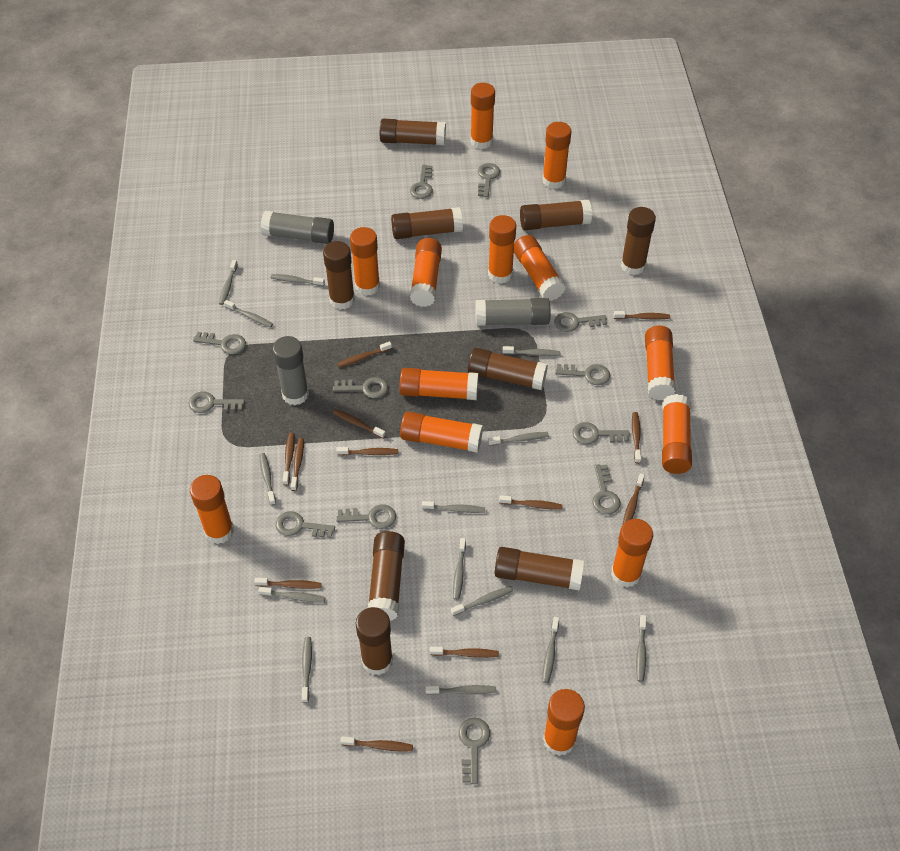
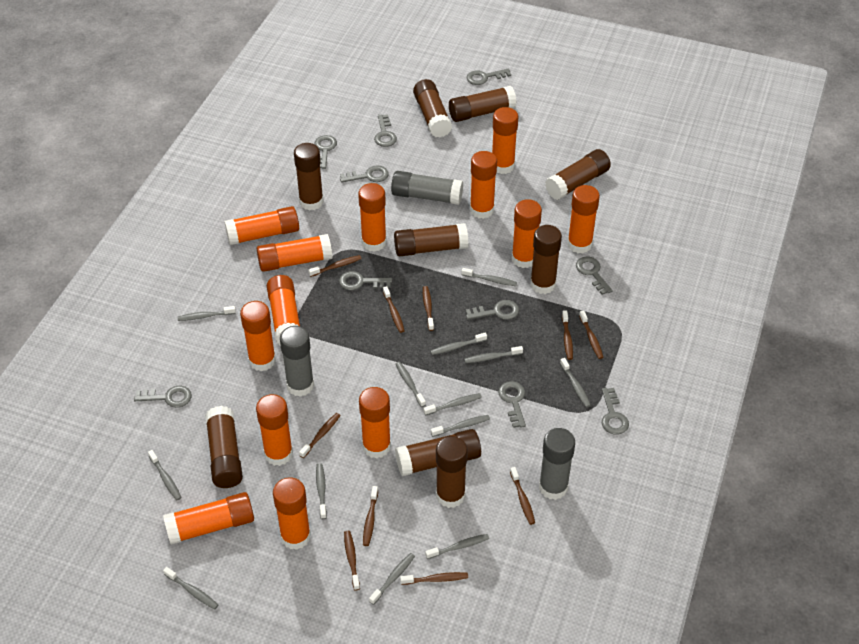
brown toothbrush: 12 -> 10
grey key: 12 -> 10
grey toothbrush: 14 -> 13

